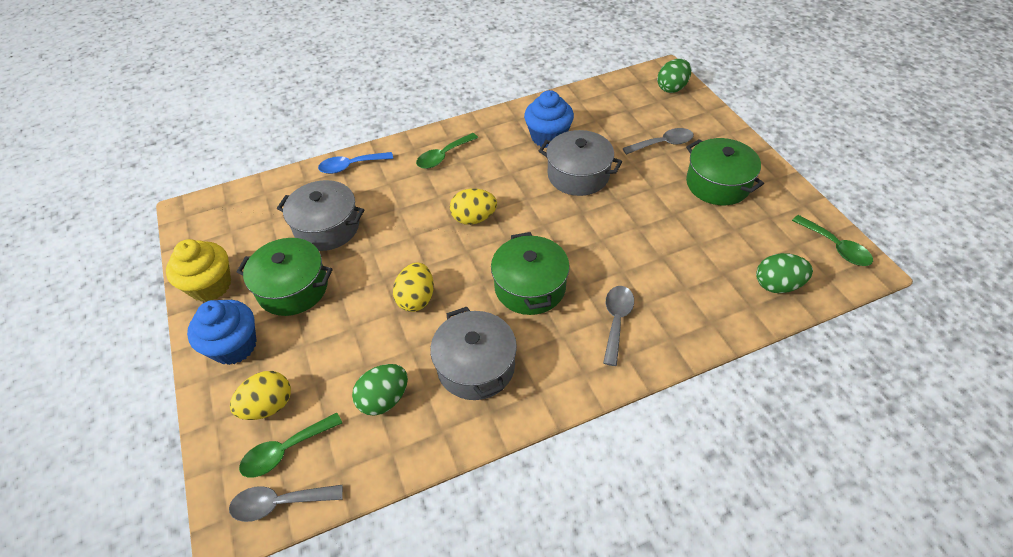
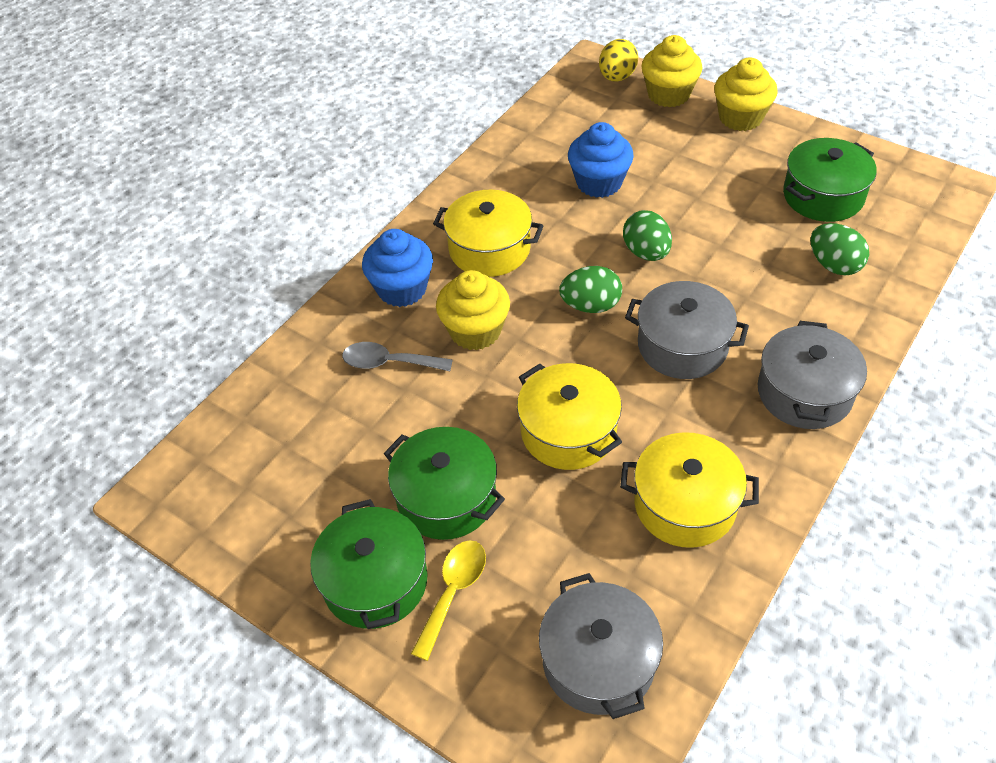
blue spoon: 1 -> 0
green spoon: 3 -> 0
grey spoon: 3 -> 1
yellow cupcake: 1 -> 3
yellow egg: 3 -> 1
yellow pot: 0 -> 3
yellow spoon: 0 -> 1

